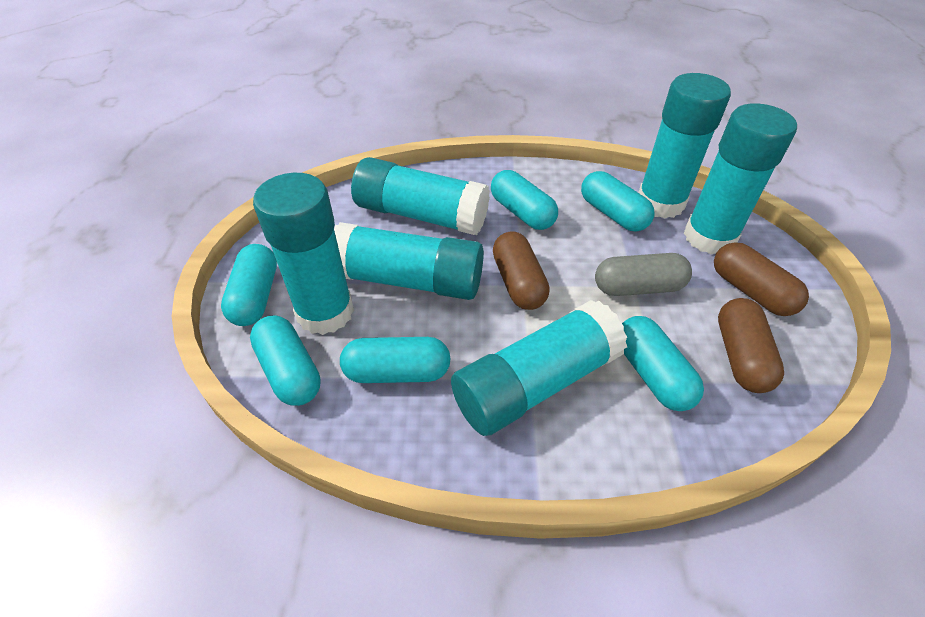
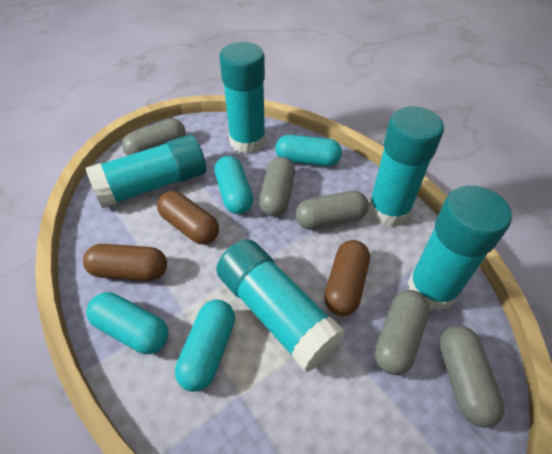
grey capsule: 1 -> 5
turquoise capsule: 6 -> 4
turquoise glue stick: 6 -> 5

